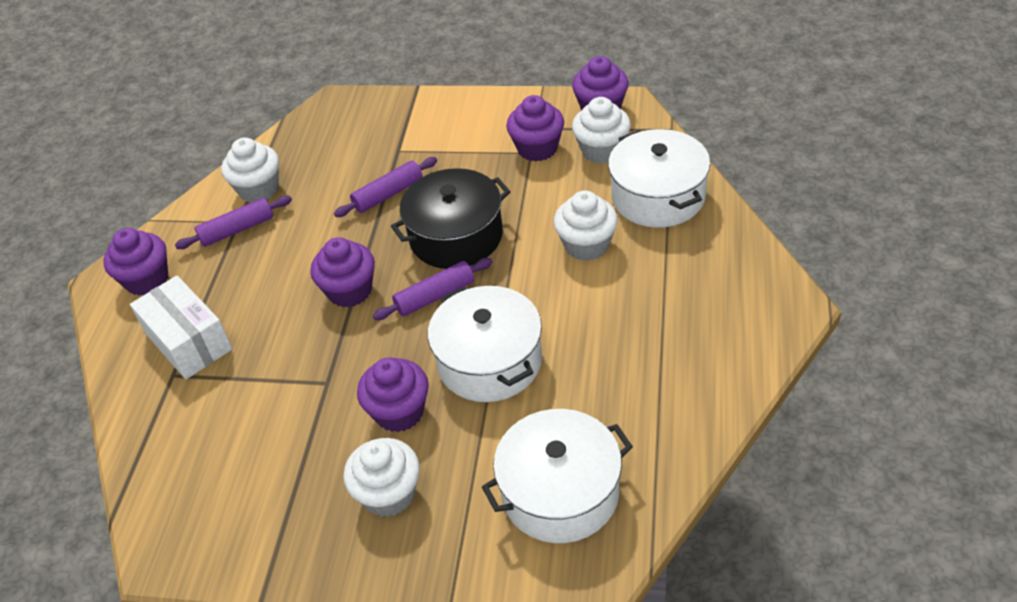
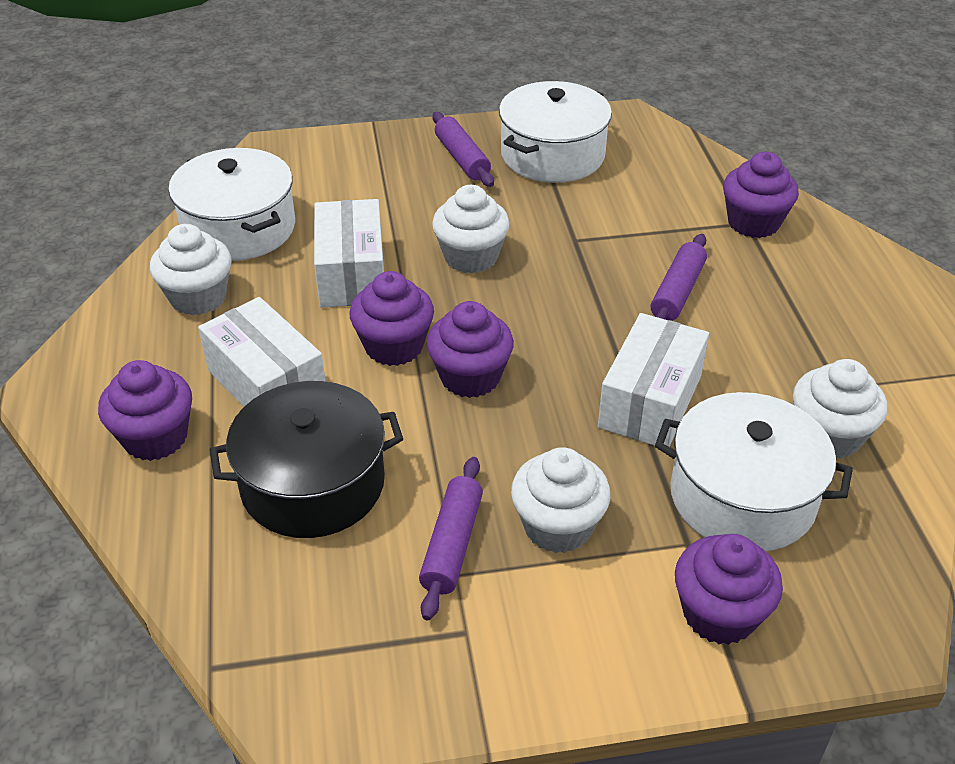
white box: 1 -> 3

